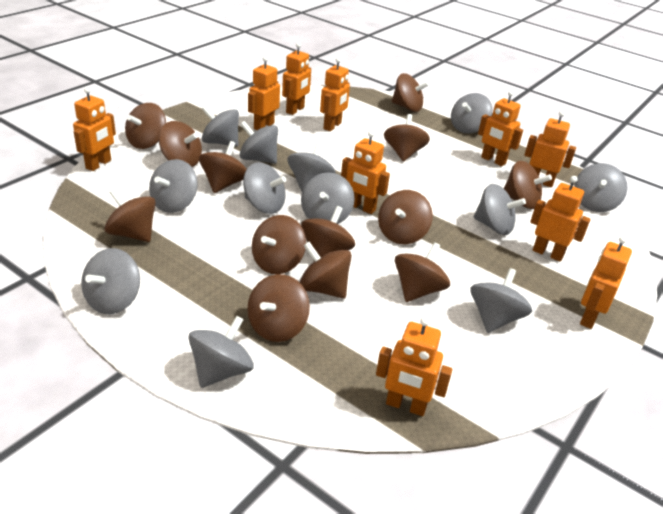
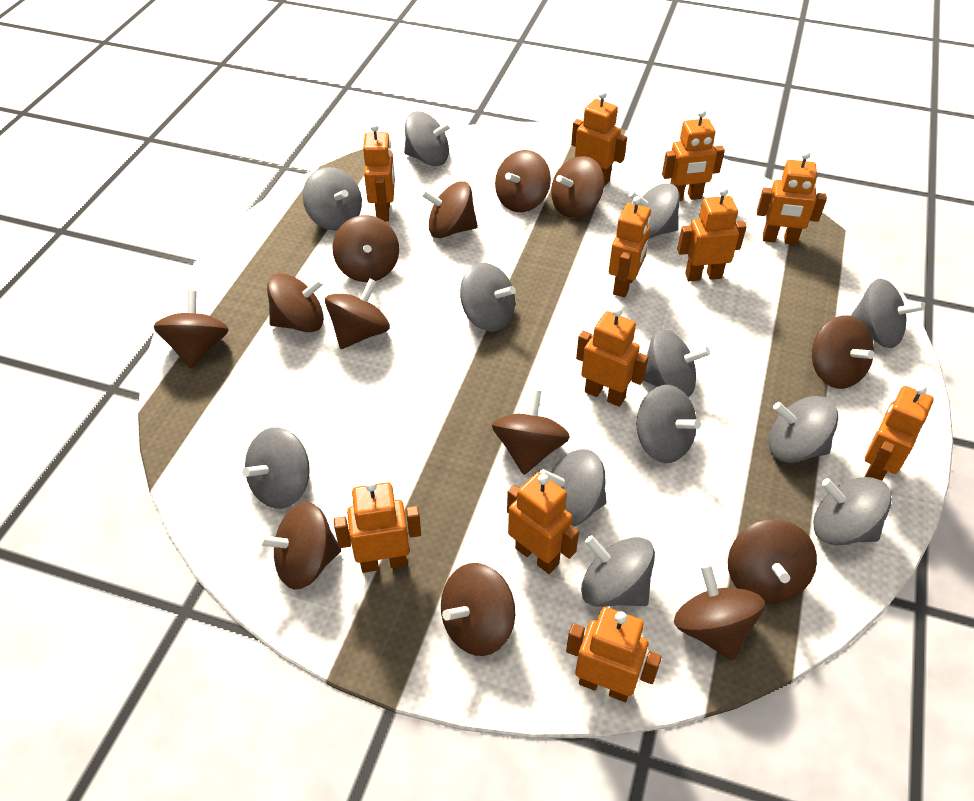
orange robot: 10 -> 11

